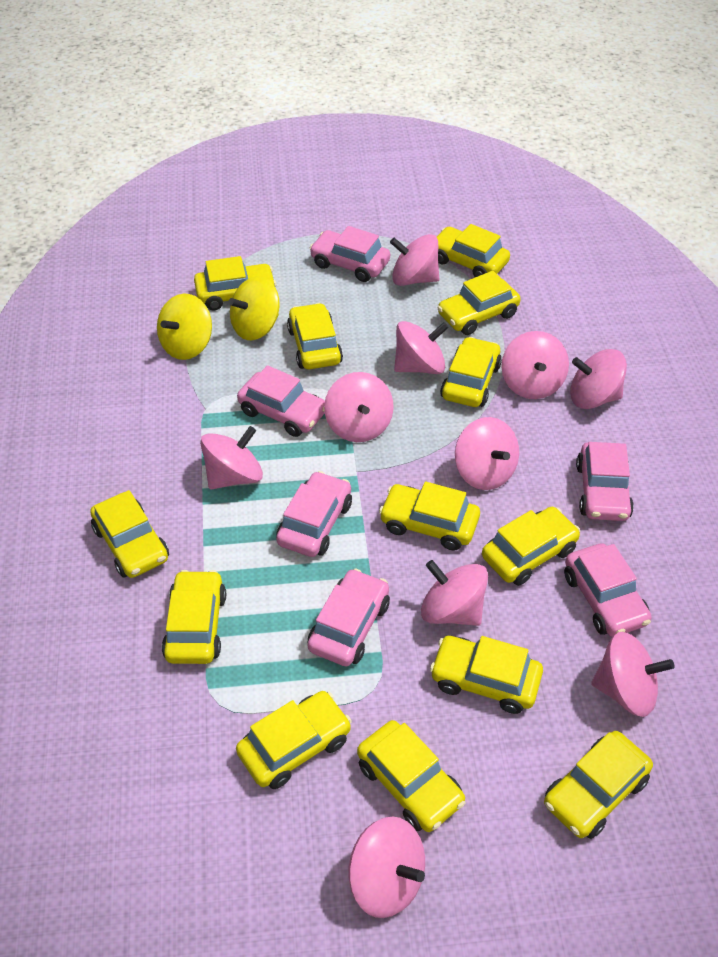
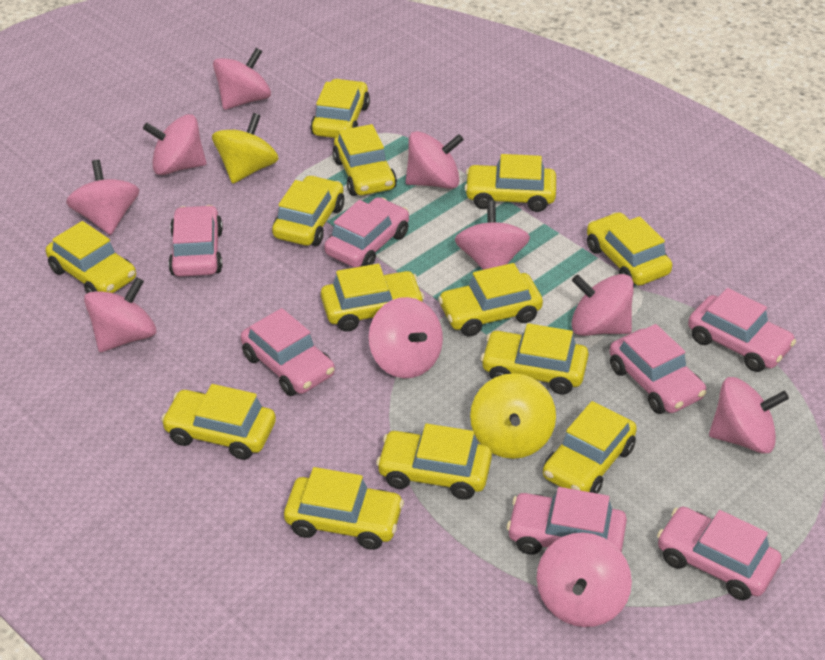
pink car: 6 -> 7

